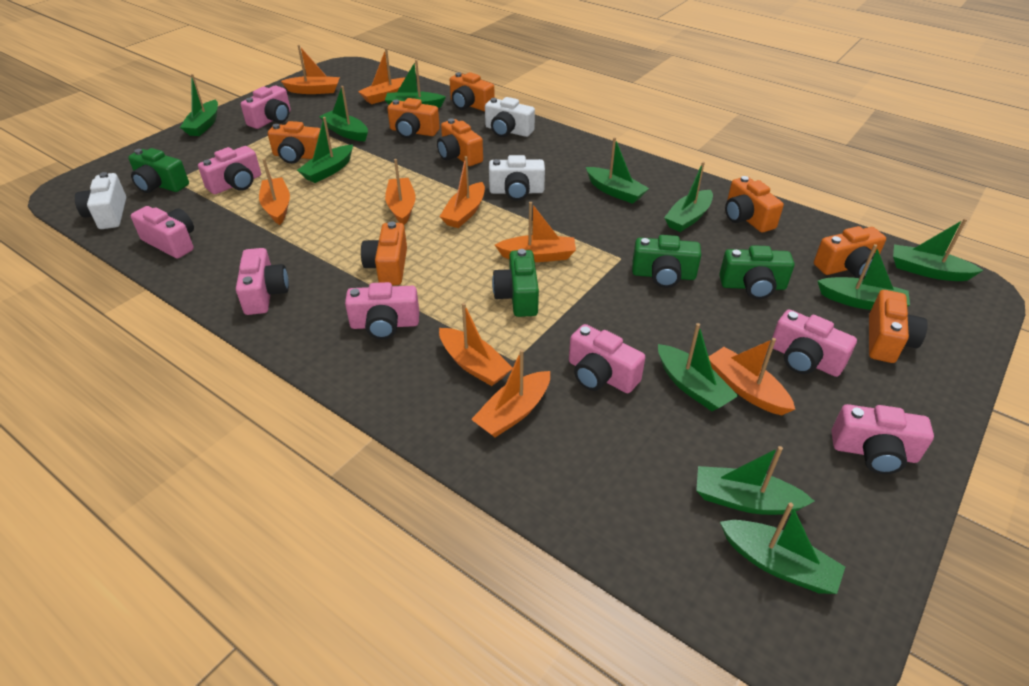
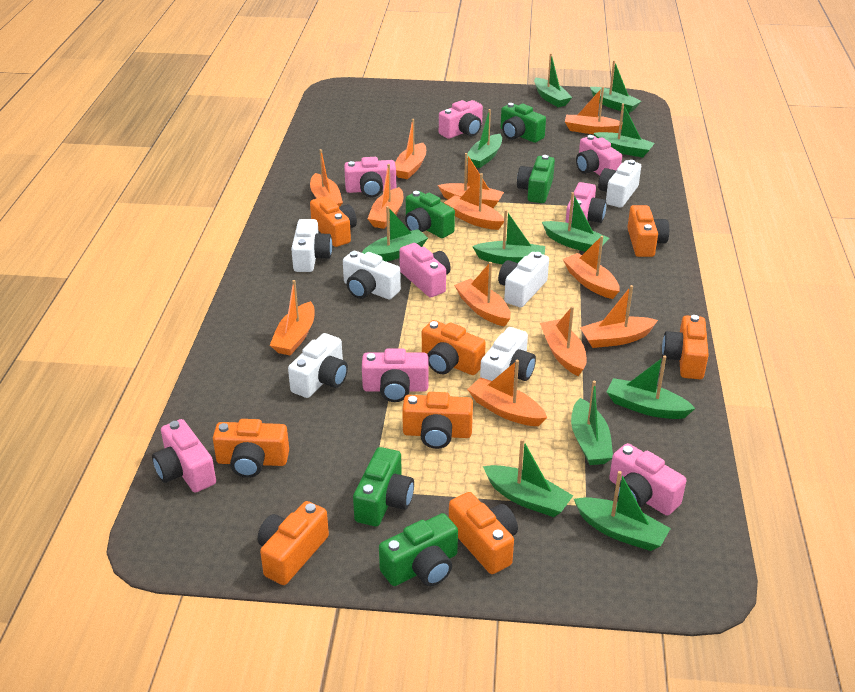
green camera: 4 -> 5
orange boat: 9 -> 12
white camera: 3 -> 6

